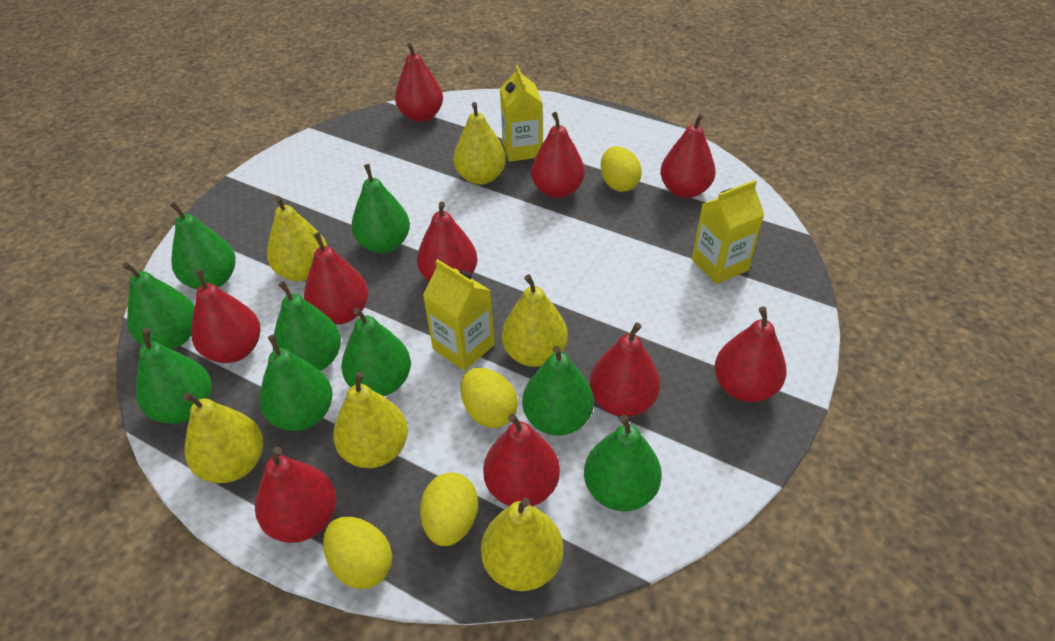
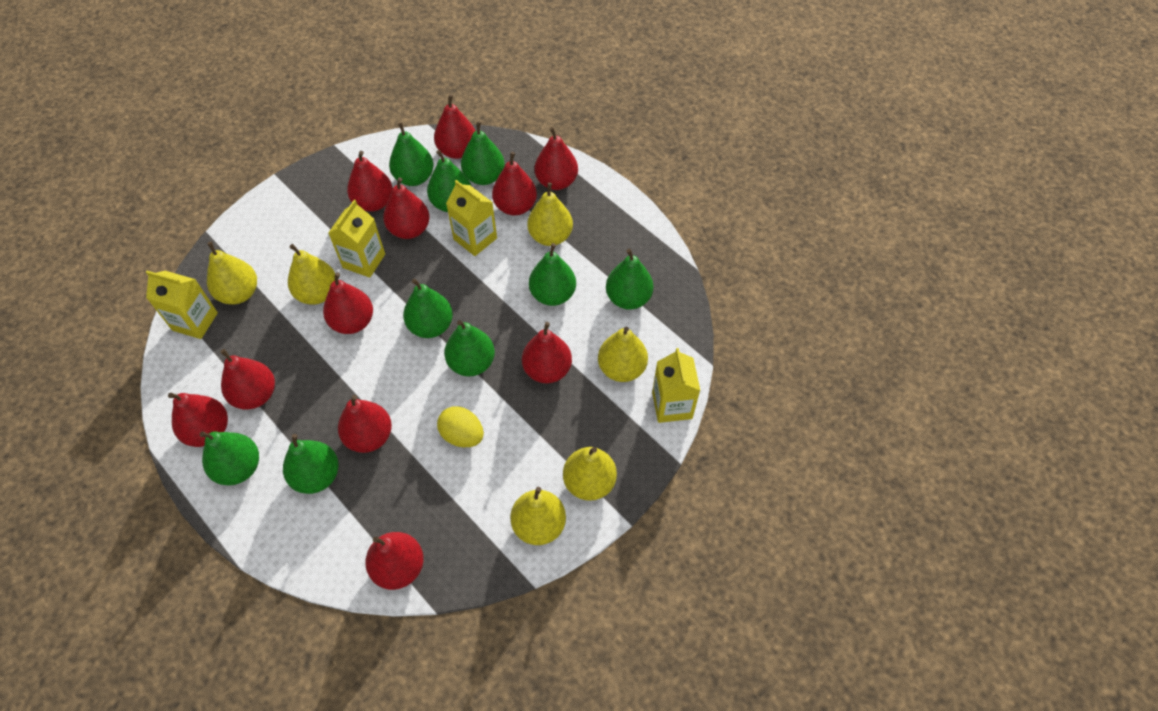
red pear: 10 -> 11
yellow carton: 3 -> 4
yellow egg: 4 -> 1

